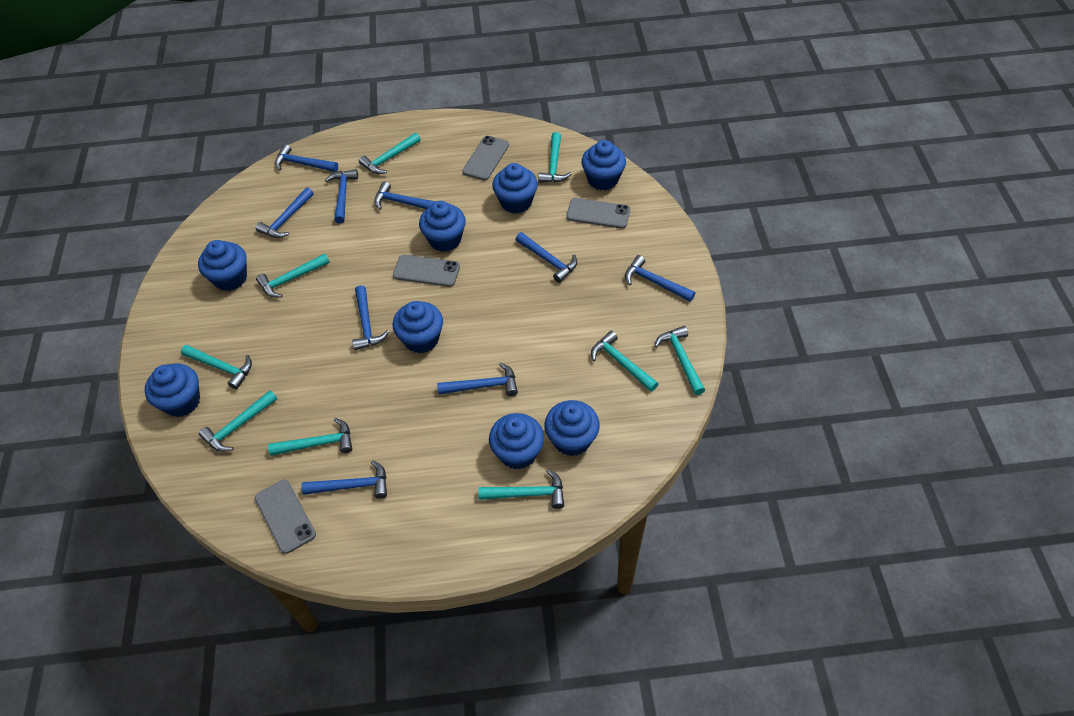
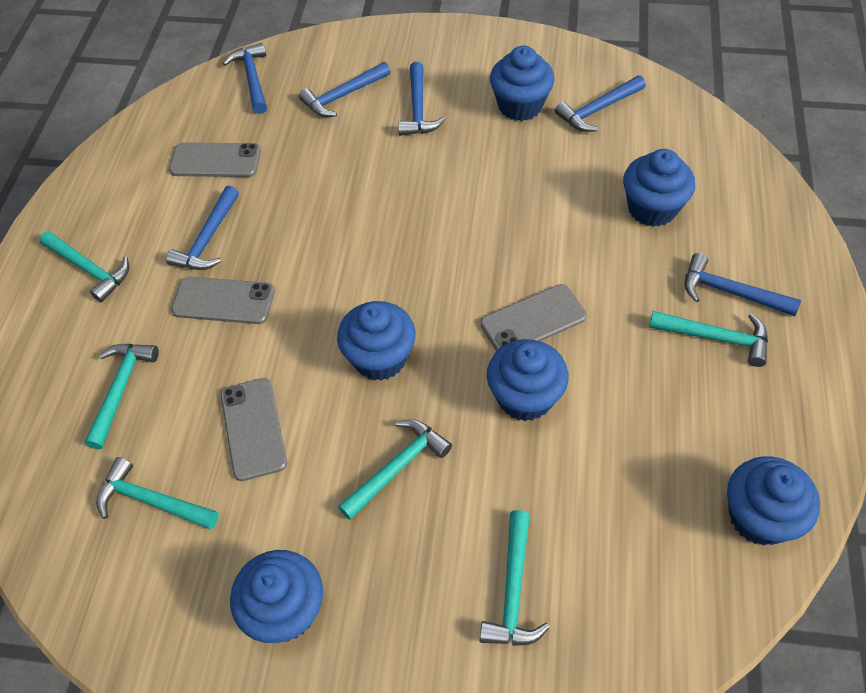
blue cupcake: 8 -> 6
blue hammer: 9 -> 6
turquoise hammer: 9 -> 6

